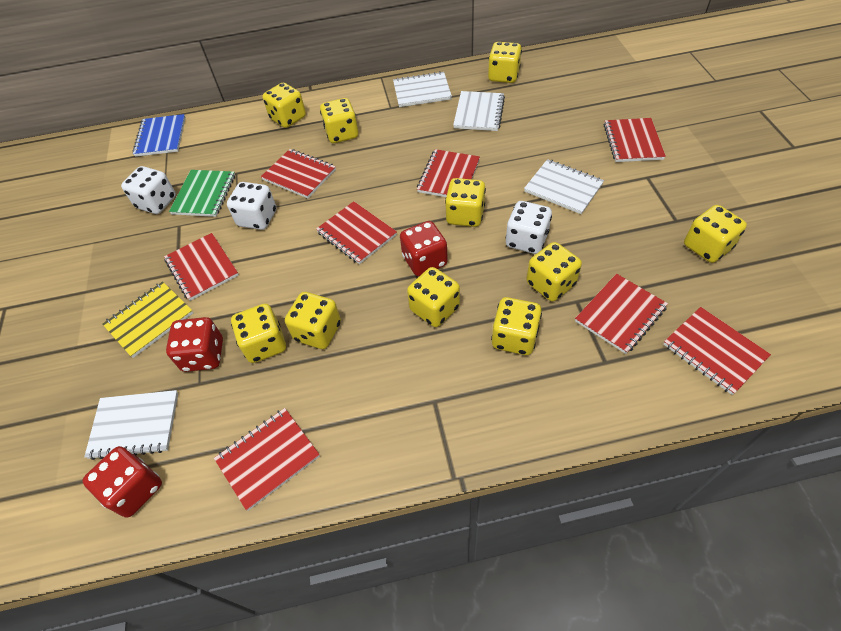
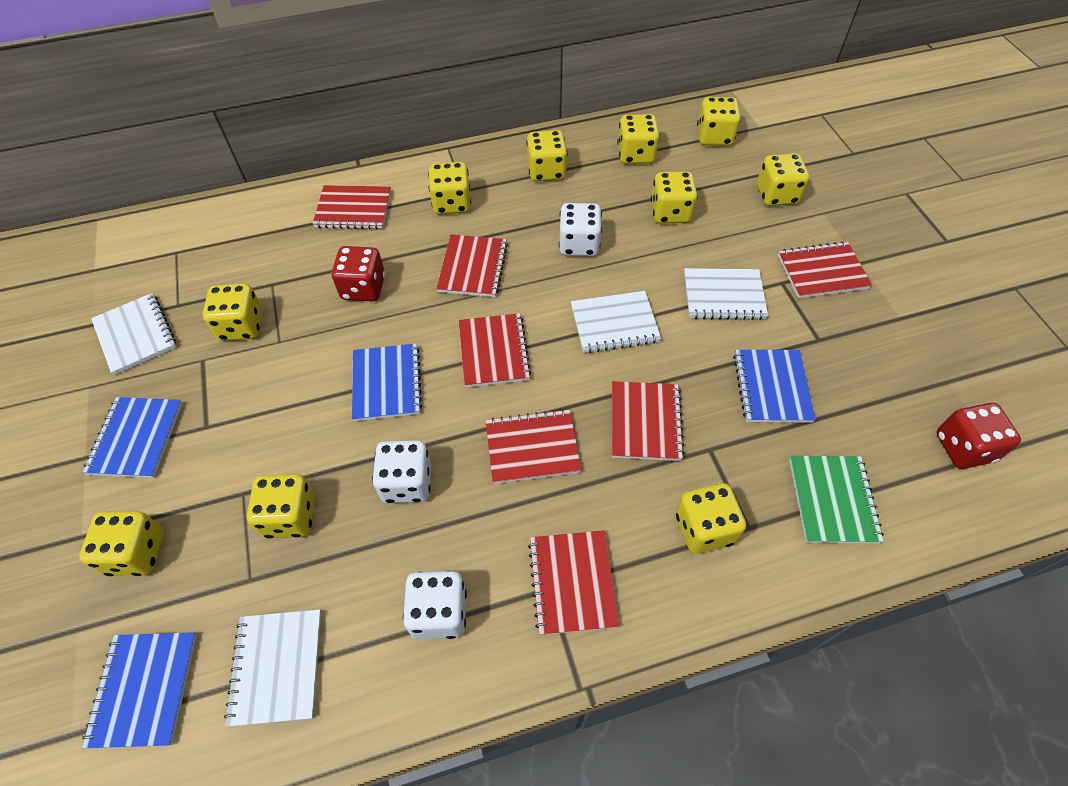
blue notebook: 1 -> 4
red dice: 3 -> 2
red notebook: 8 -> 7
yellow notebook: 1 -> 0

